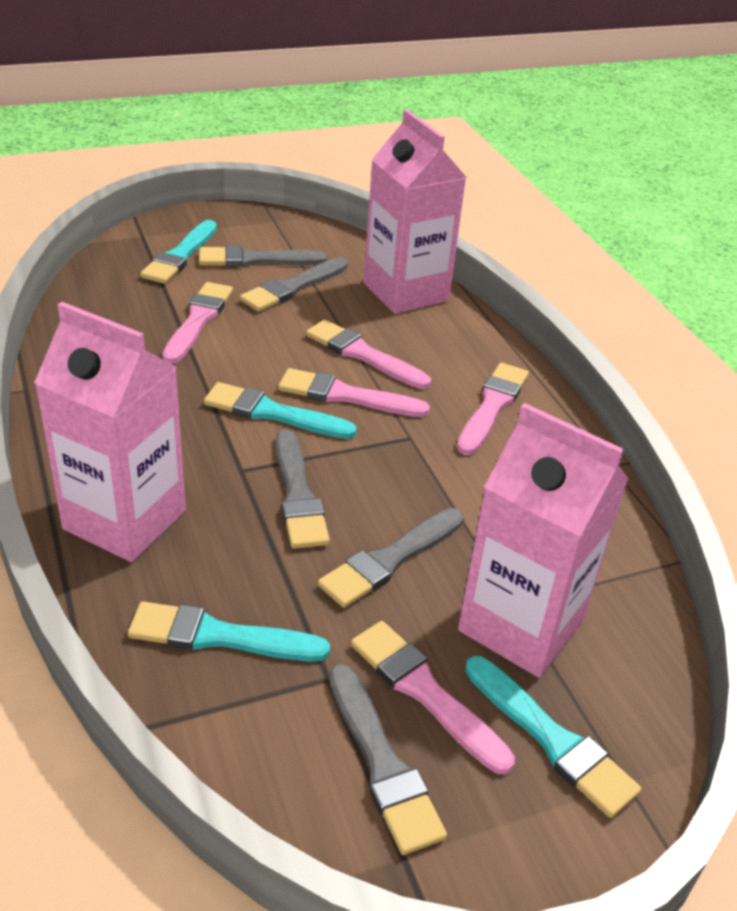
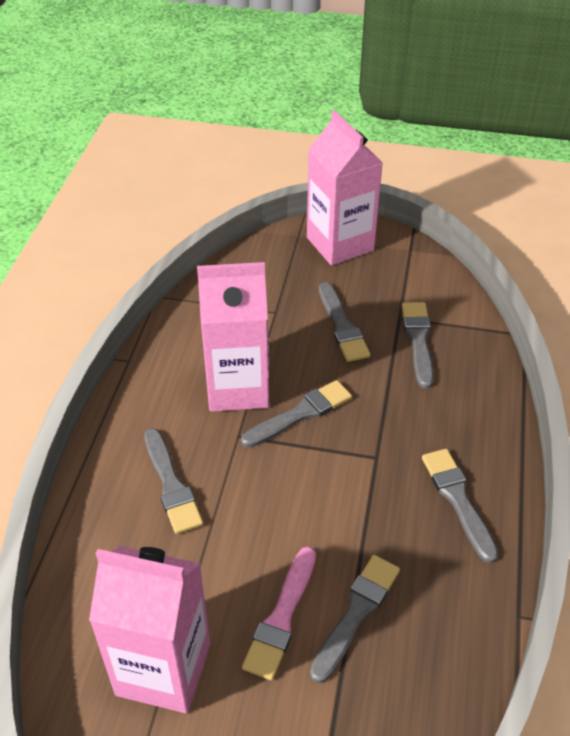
grey brush: 5 -> 6
pink brush: 5 -> 1
turquoise brush: 4 -> 0

